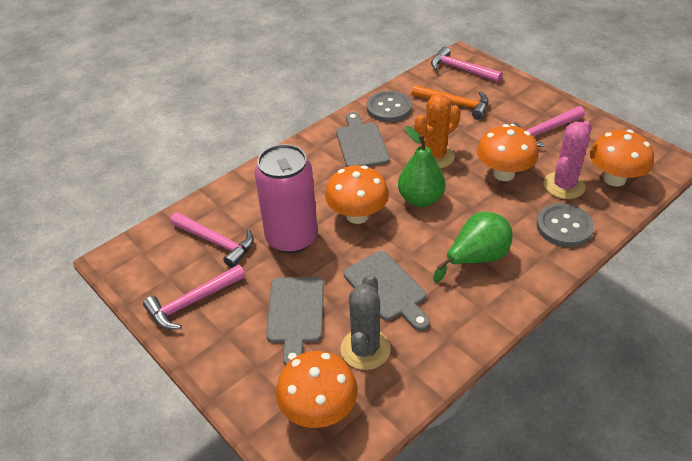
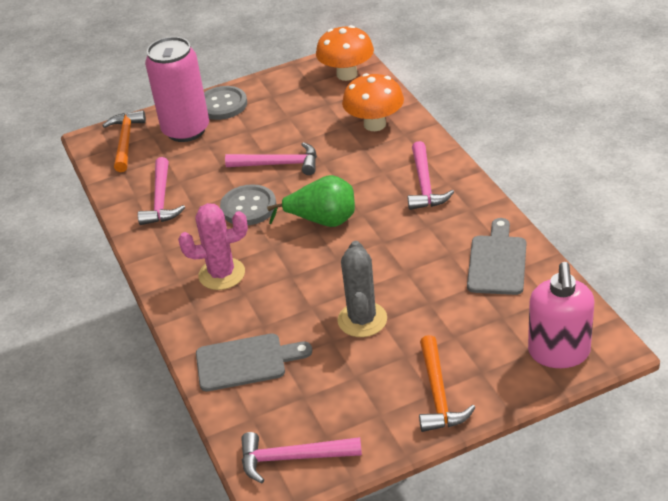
green pear: 2 -> 1
grey cutting board: 3 -> 2
orange cactus: 1 -> 0
orange hammer: 1 -> 2
orange mushroom: 4 -> 2
pink soap dispenser: 0 -> 1

